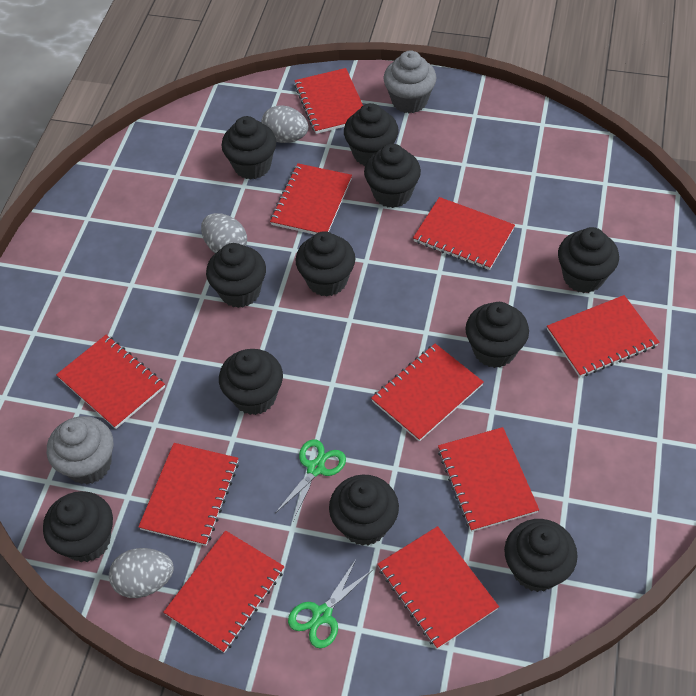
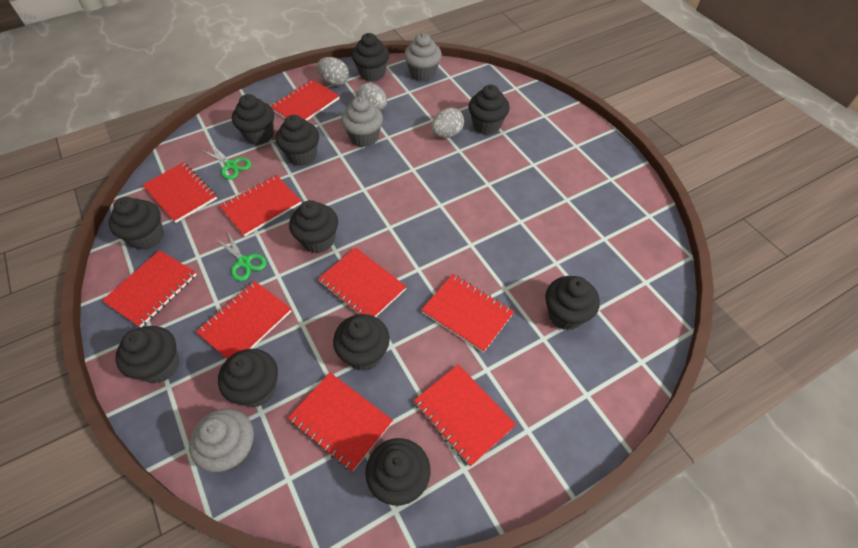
grey cupcake: 2 -> 3
red notebook: 10 -> 9

